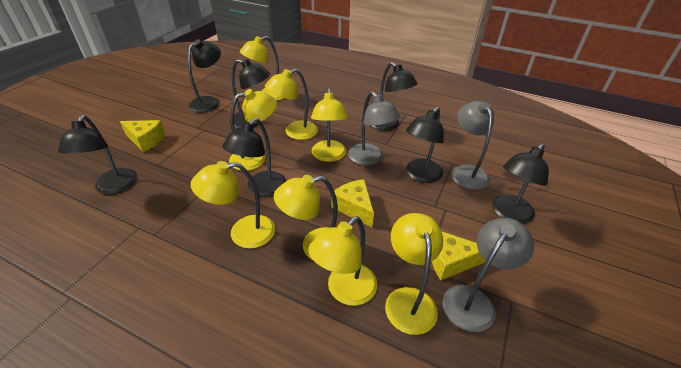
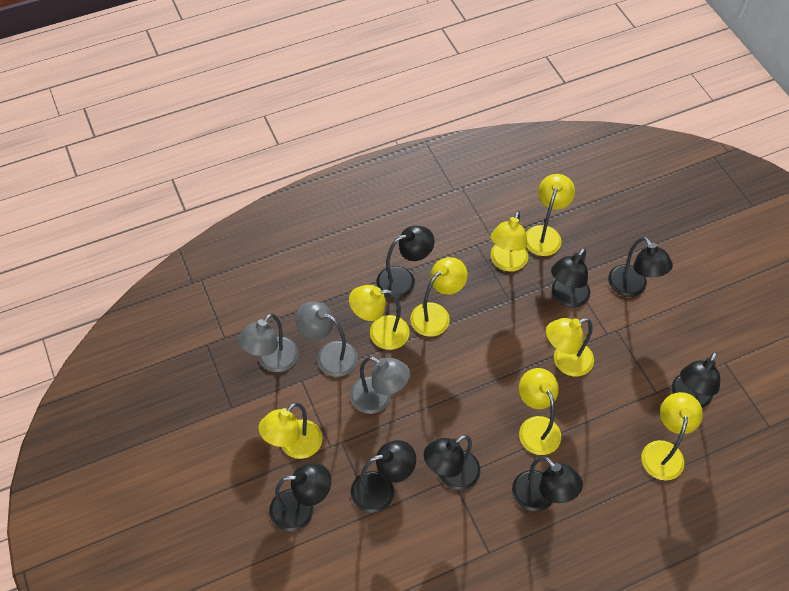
black lamp: 7 -> 8
yellow cheese: 3 -> 0

